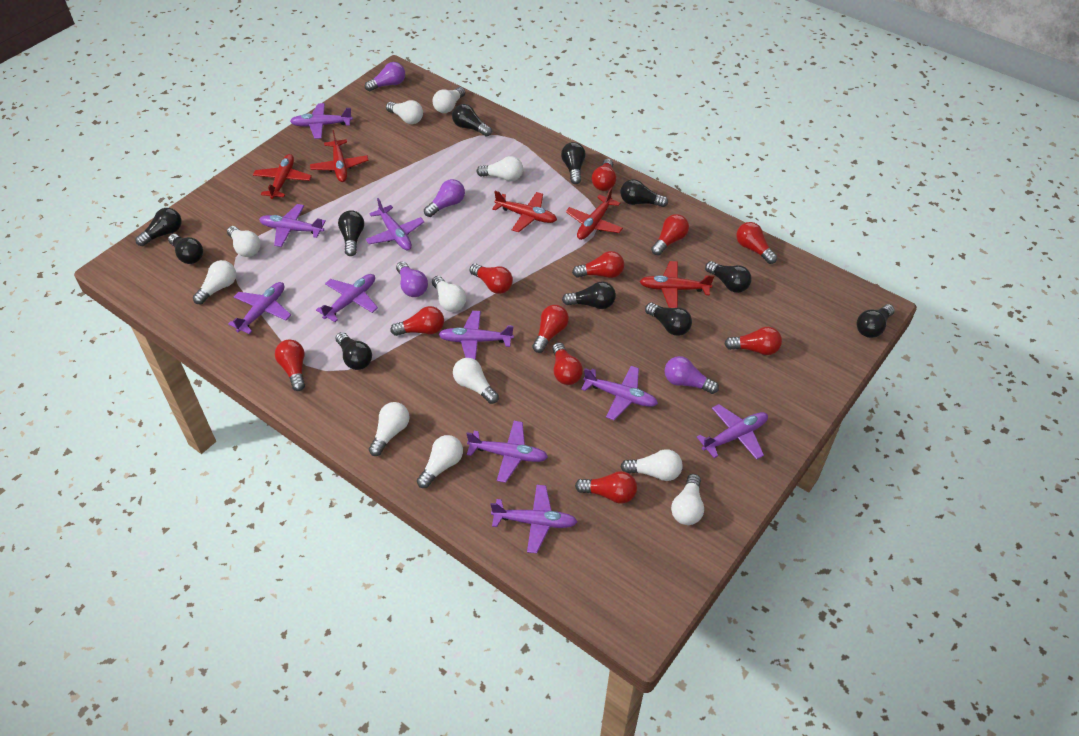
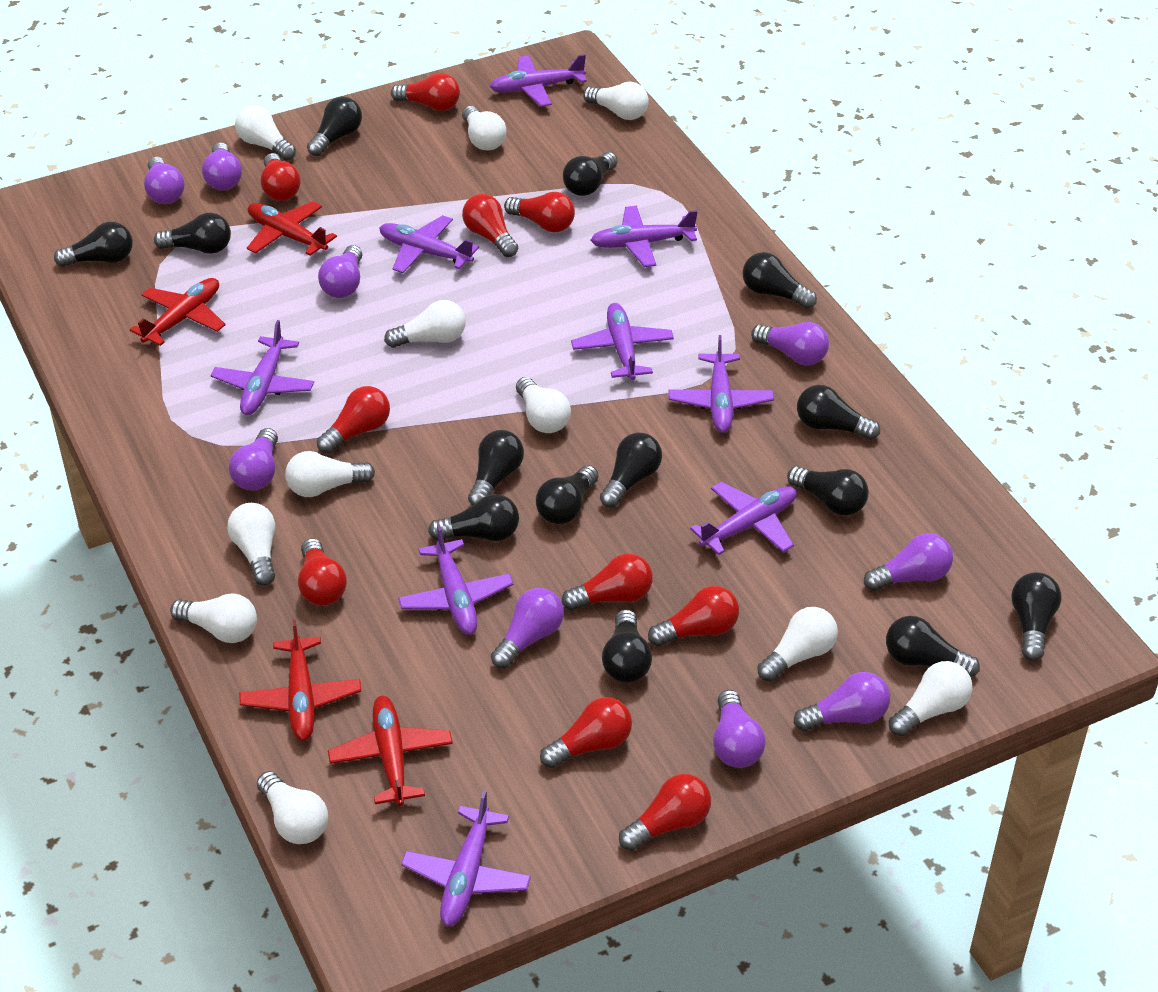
black light bulb: 11 -> 14
purple light bulb: 4 -> 9
purple plane: 10 -> 9
red light bulb: 11 -> 10
red plane: 5 -> 4

